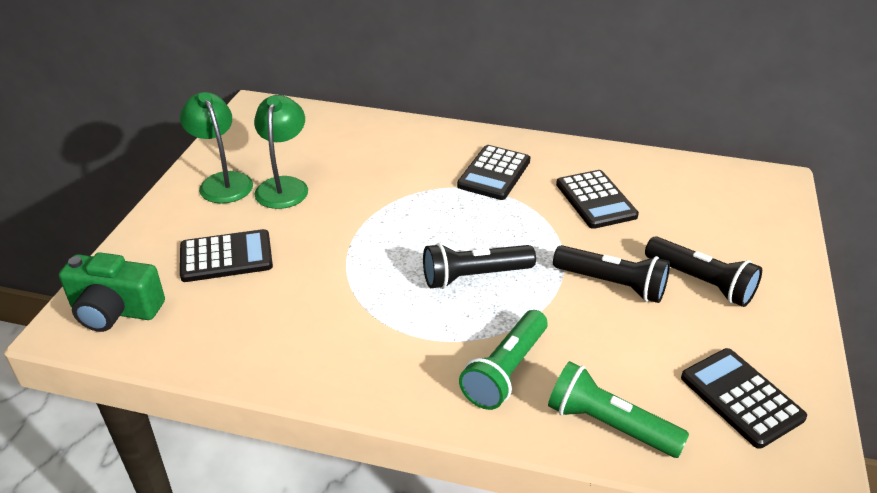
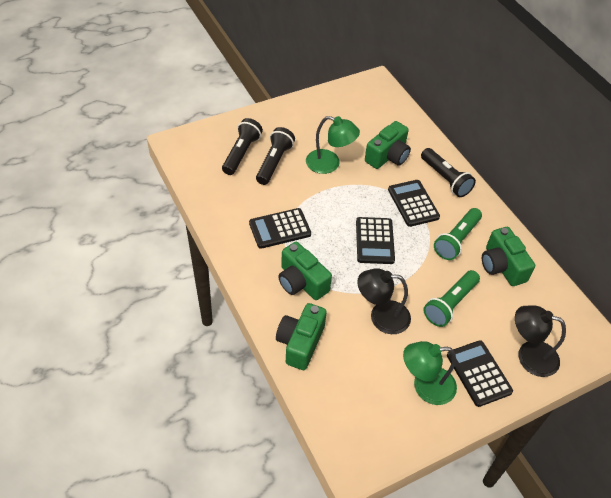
black lamp: 0 -> 2
green camera: 1 -> 4

